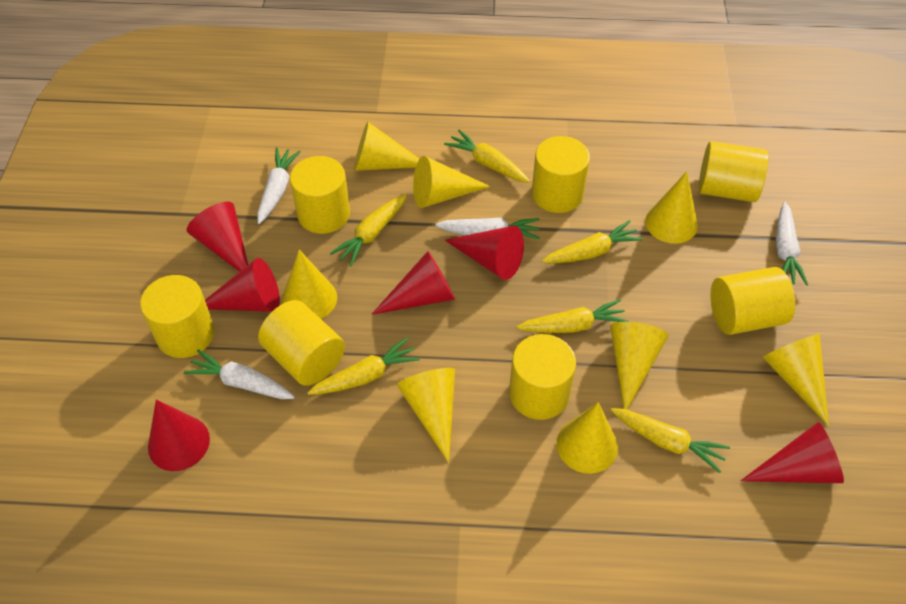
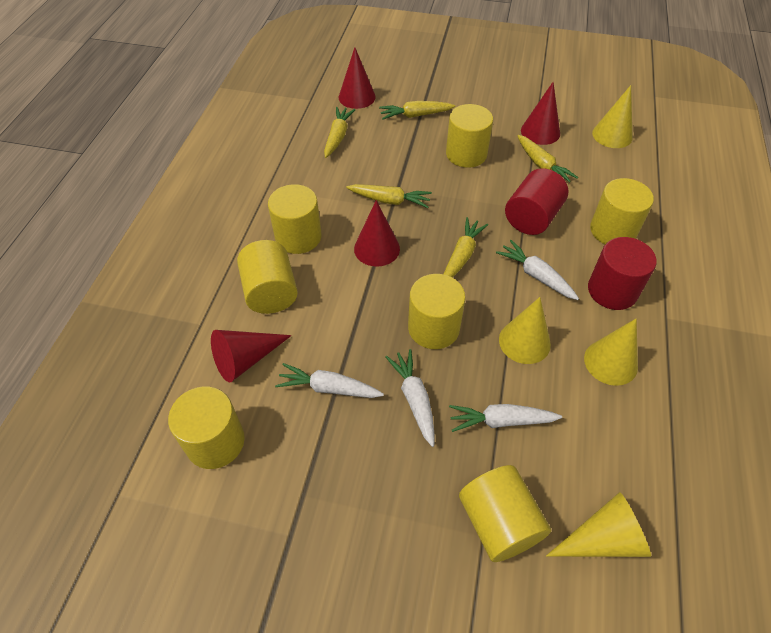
red cone: 6 -> 4
red cylinder: 0 -> 2
yellow carrot: 6 -> 5
yellow cone: 8 -> 4

